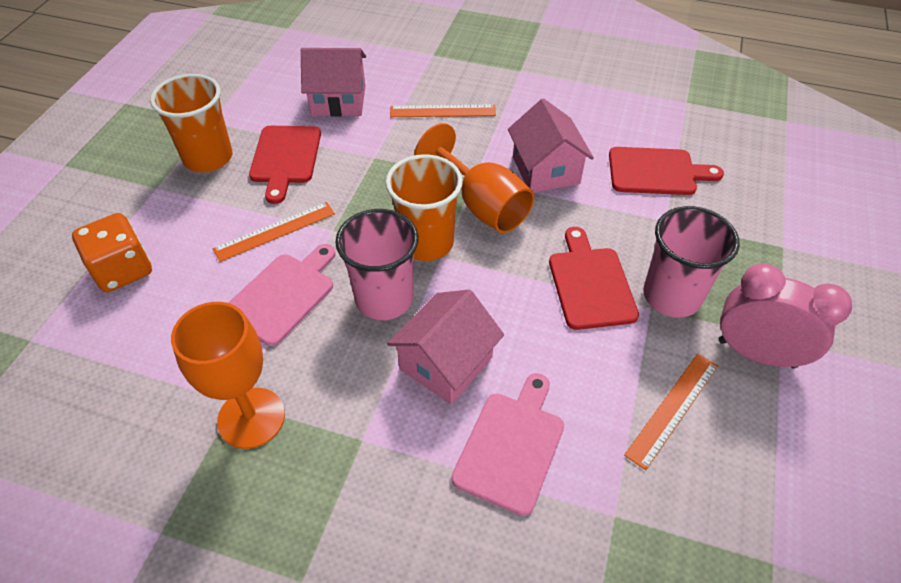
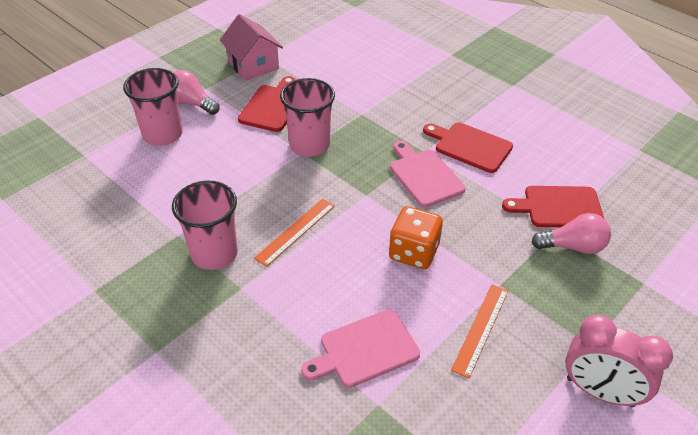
orange cup: 2 -> 0
orange goblet: 2 -> 0
orange ruler: 3 -> 2
pink cup: 2 -> 3
pink house: 3 -> 1
pink light bulb: 0 -> 2

